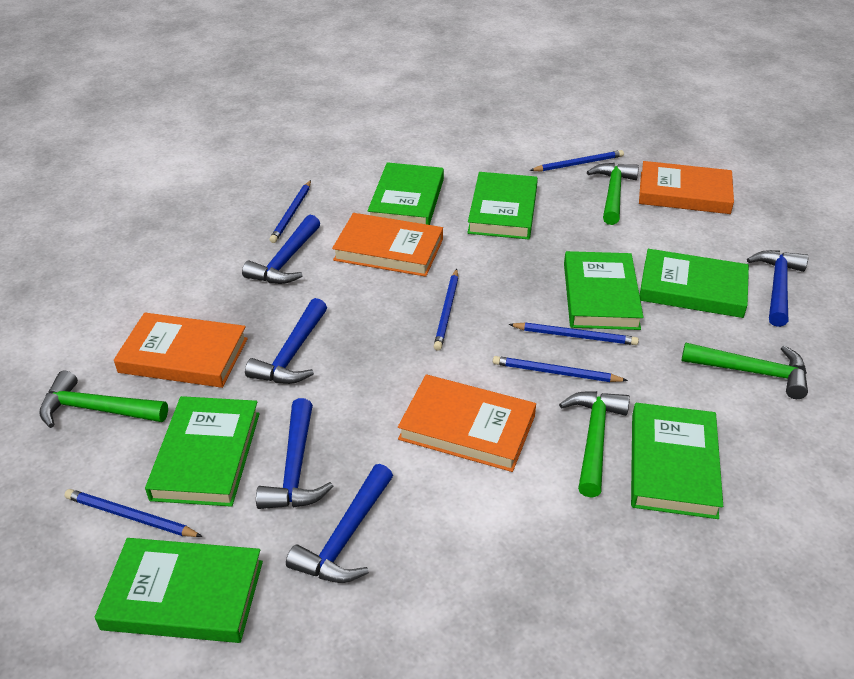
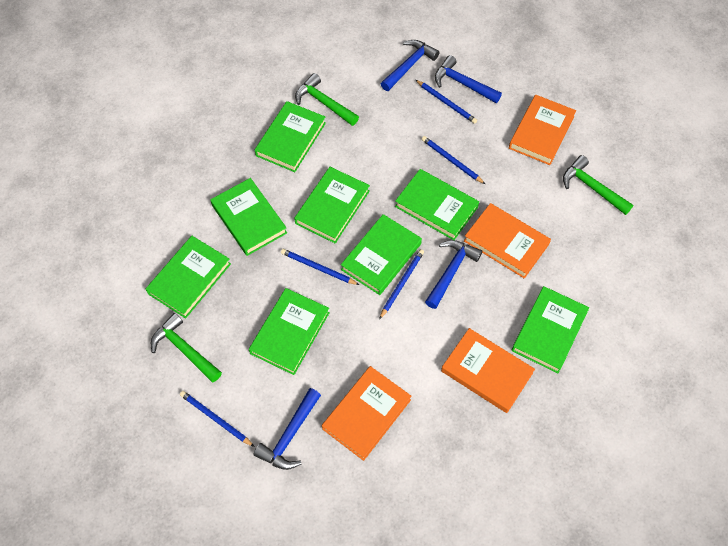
blue hammer: 5 -> 4
blue pencil: 6 -> 5
green book: 7 -> 8
green hammer: 4 -> 3

